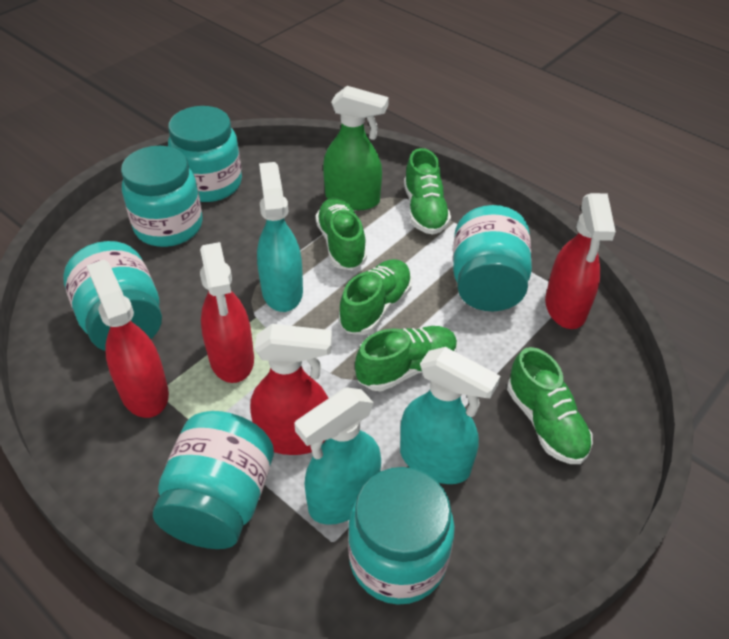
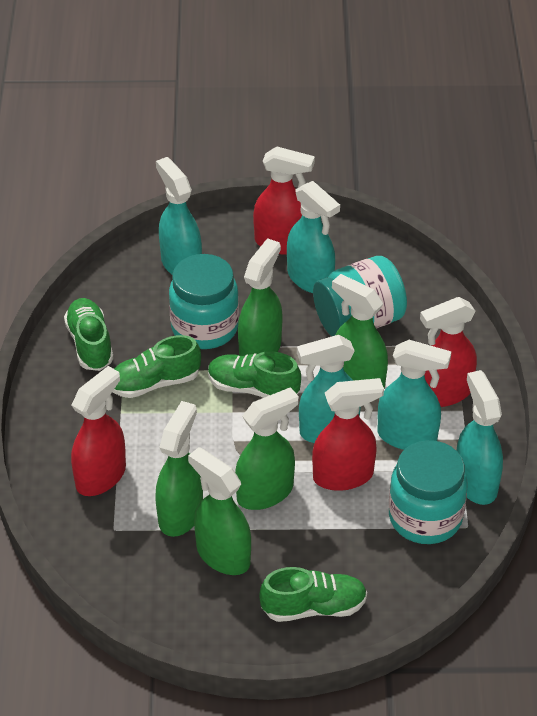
green shoe: 5 -> 4
green spray bottle: 1 -> 5
turquoise jar: 6 -> 3
turquoise spray bottle: 3 -> 5

